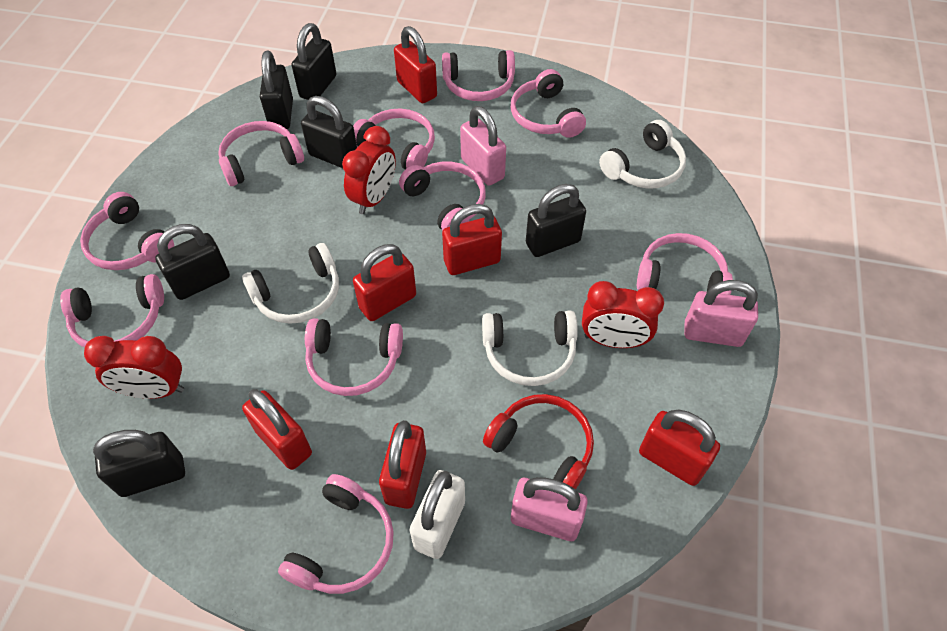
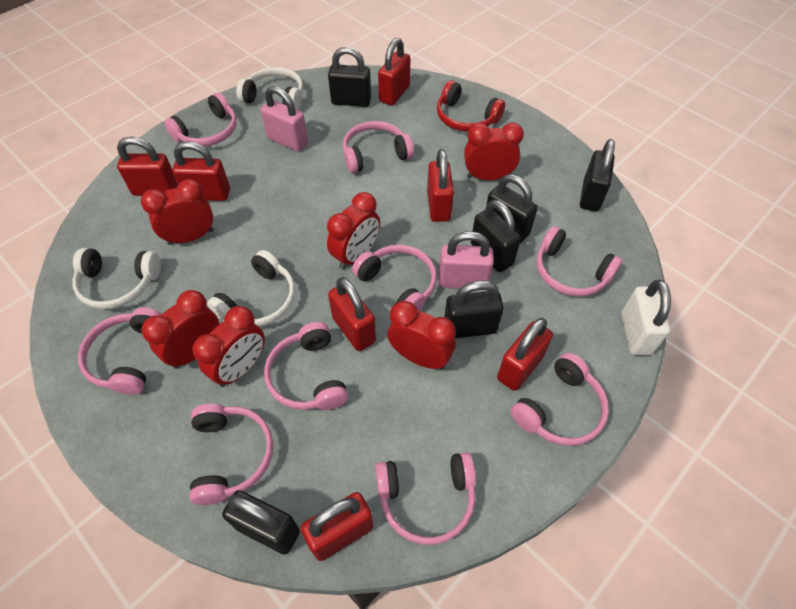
pink headphones: 10 -> 9
pink padlock: 3 -> 2
red clock: 3 -> 6
red padlock: 6 -> 7

